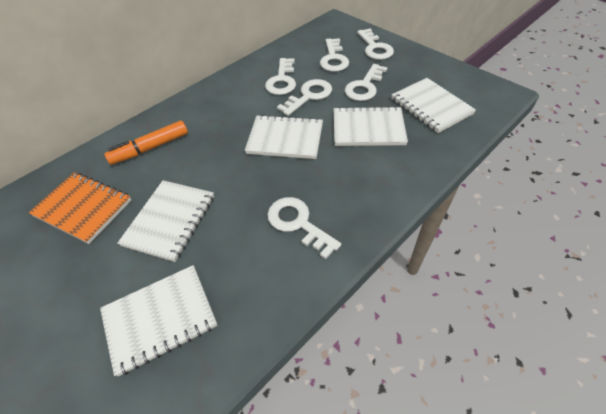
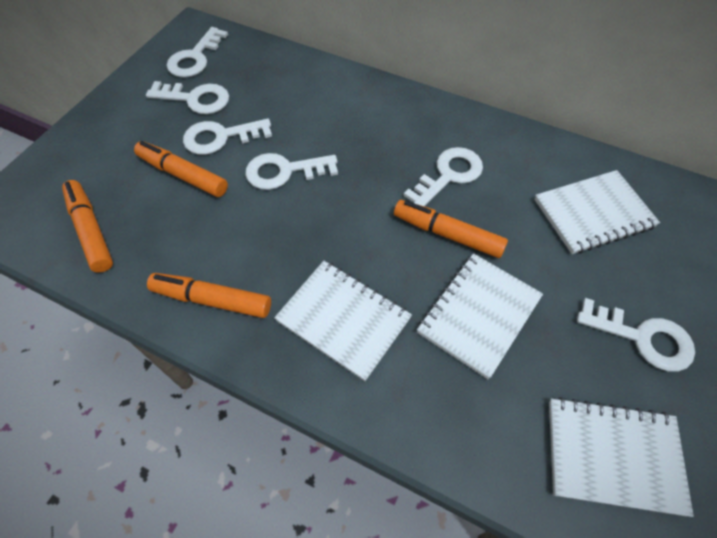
orange marker: 1 -> 4
orange notebook: 1 -> 0
white notebook: 5 -> 4

